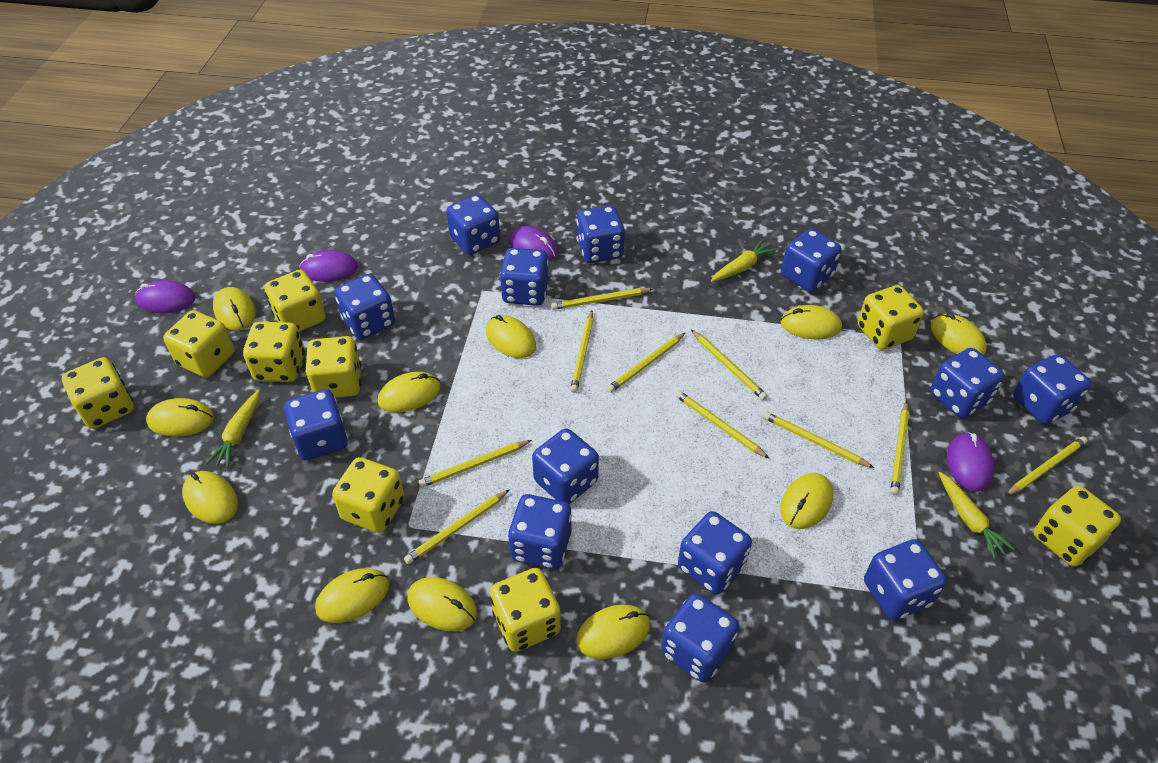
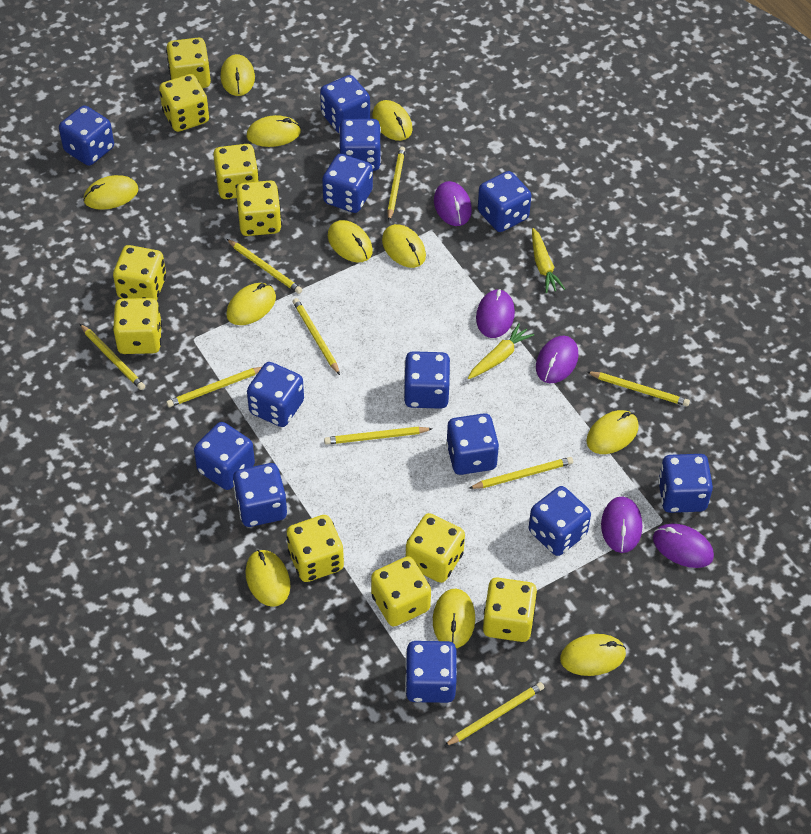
purple mouse: 4 -> 5
yellow carrot: 3 -> 2
yellow dice: 9 -> 10
yellow pencil: 10 -> 9

